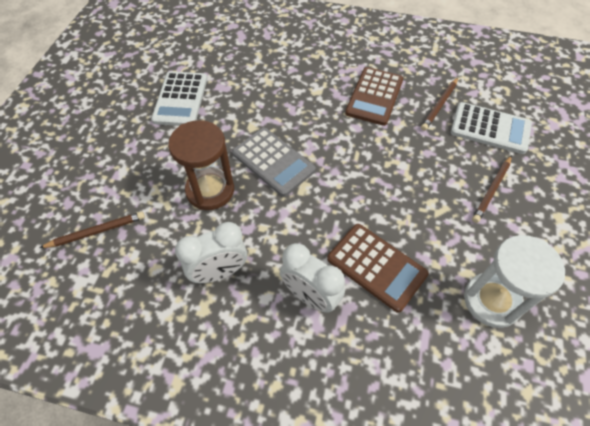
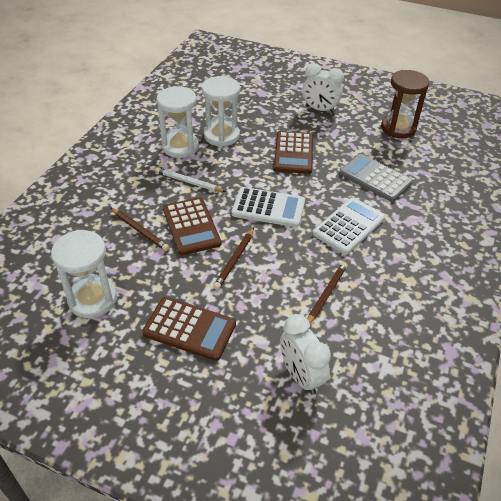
brown calculator: 2 -> 3
white hourglass: 1 -> 3
white pencil: 0 -> 1

